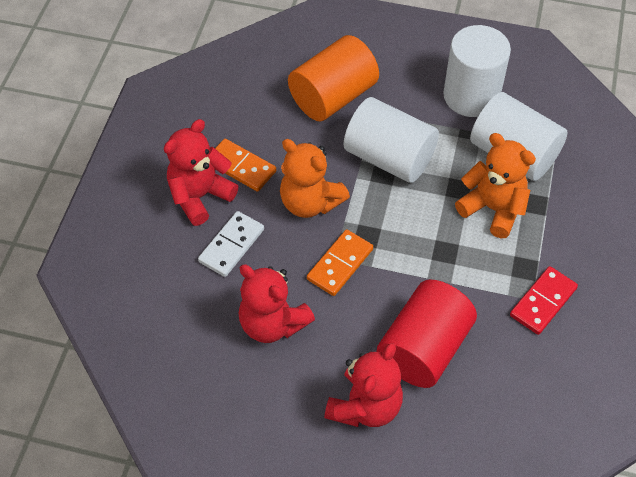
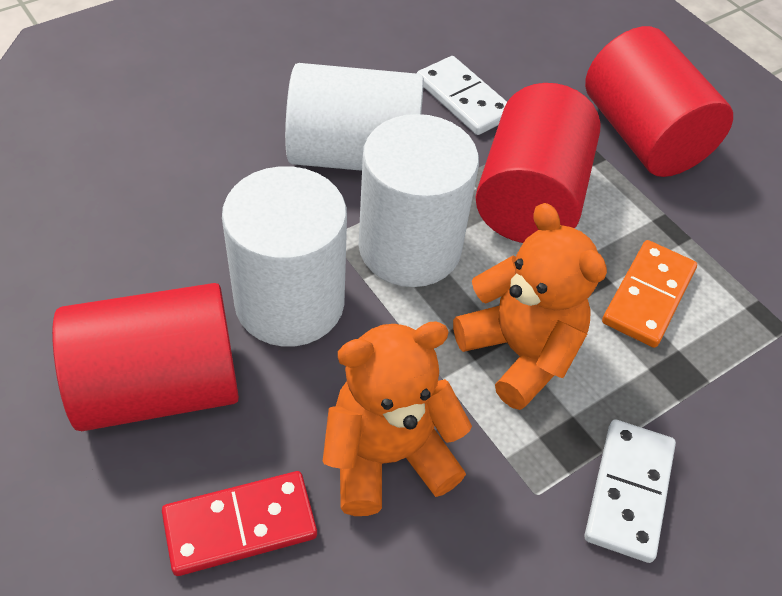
orange cylinder: 1 -> 0
orange domino: 2 -> 1
red cylinder: 1 -> 3
red teddy bear: 3 -> 0
white domino: 1 -> 2

